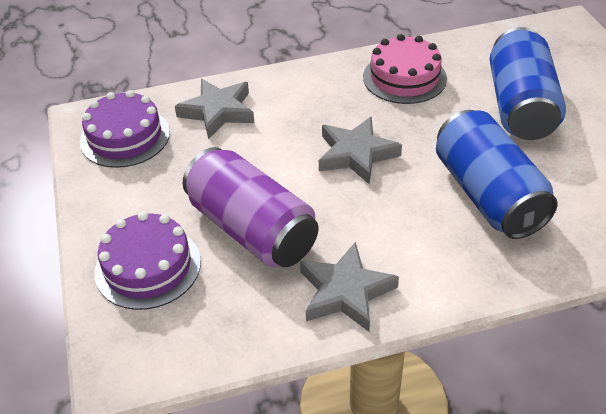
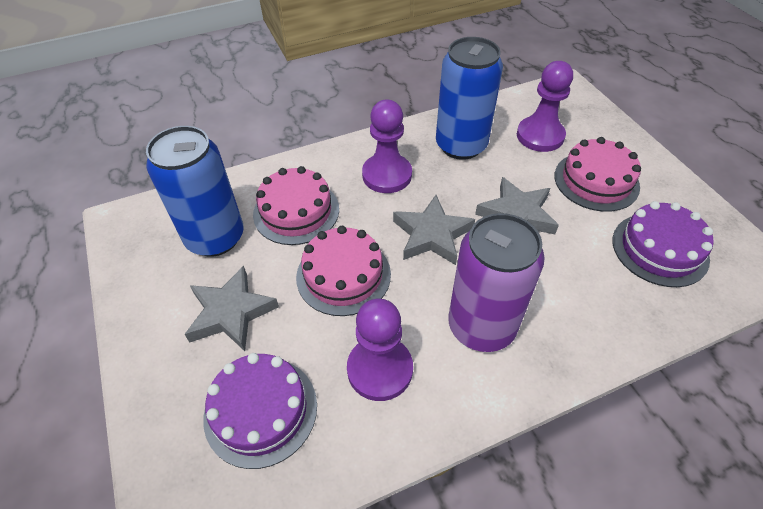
pink cake: 1 -> 3
purple pawn: 0 -> 3

